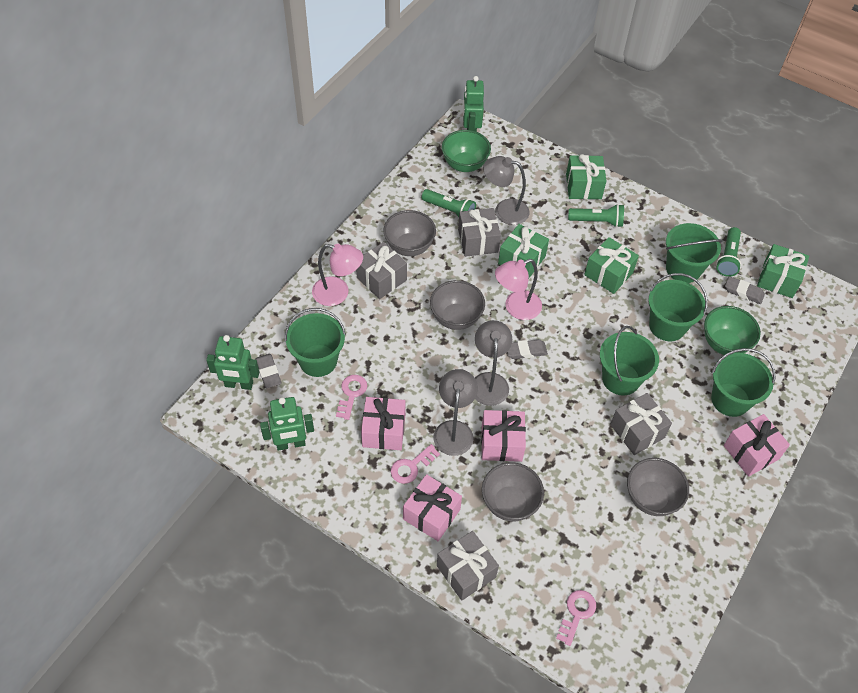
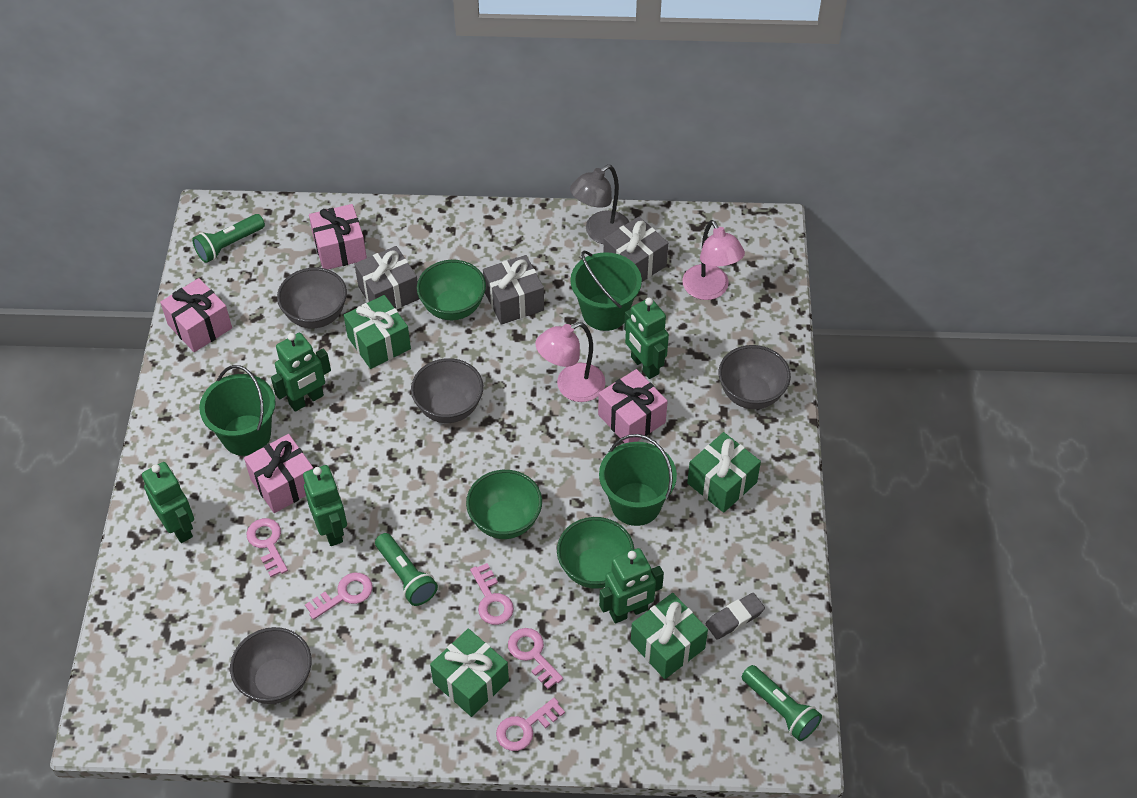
green bowl: 2 -> 3
green bucket: 5 -> 3
green robot: 3 -> 5
grey eraser: 3 -> 1
grey gift: 4 -> 3
grey lamp: 3 -> 1
pink key: 3 -> 5

